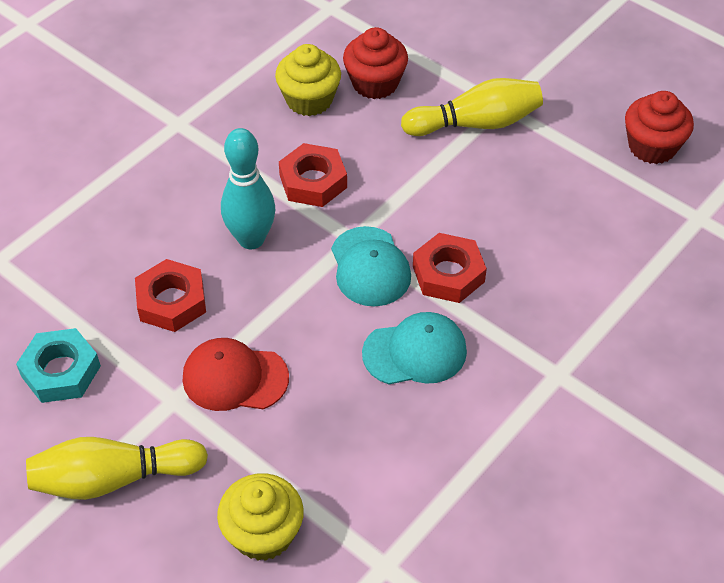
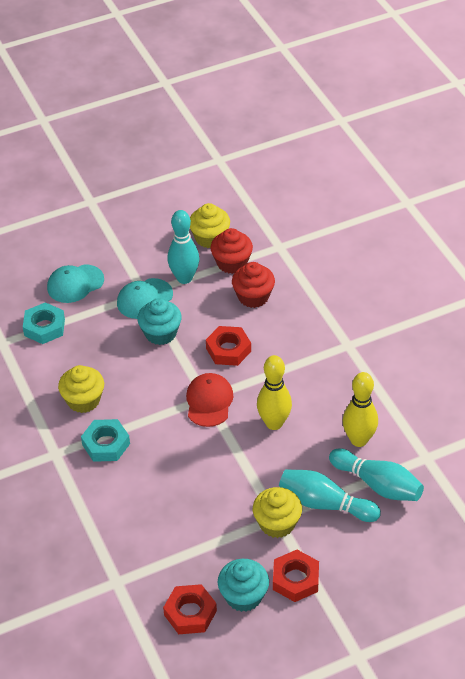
turquoise bowling pin: 1 -> 3
turquoise cupcake: 0 -> 2
turquoise nut: 1 -> 2
yellow cupcake: 2 -> 3

